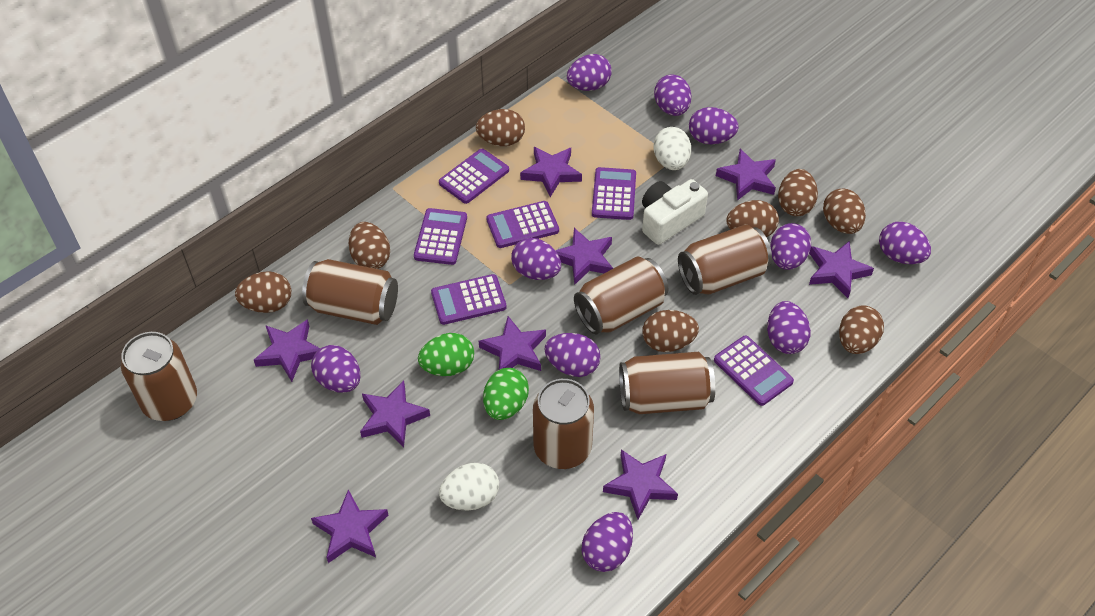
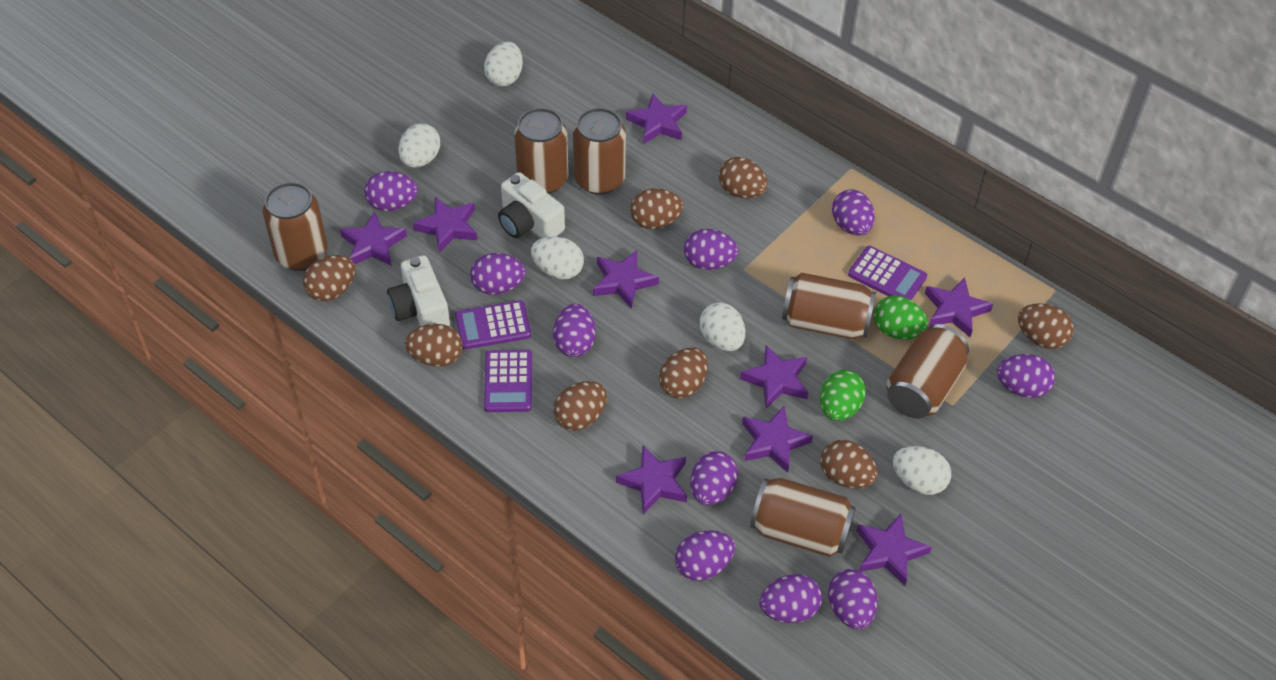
purple calculator: 6 -> 3
white camera: 1 -> 2
white egg: 2 -> 5

